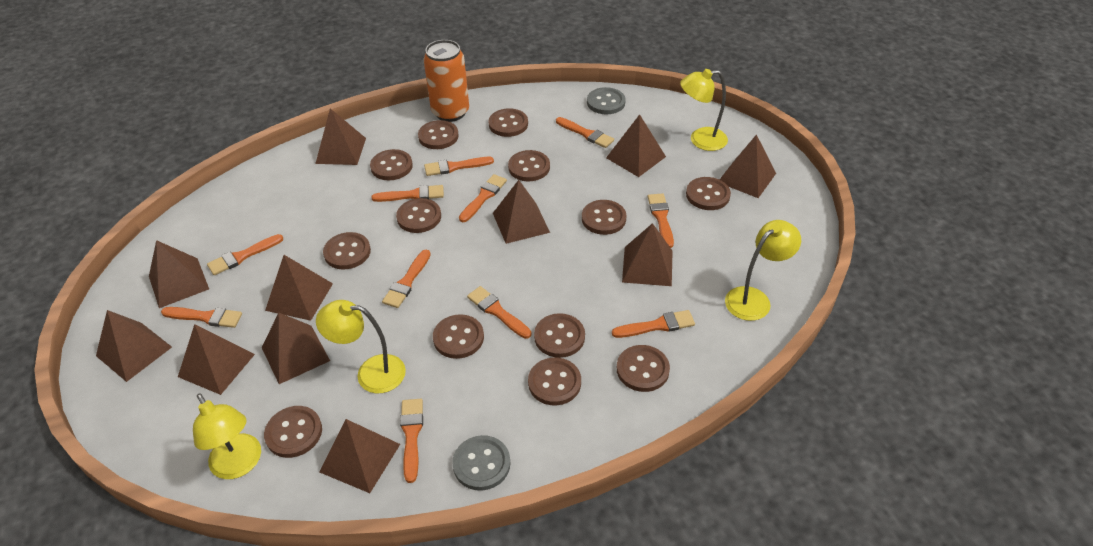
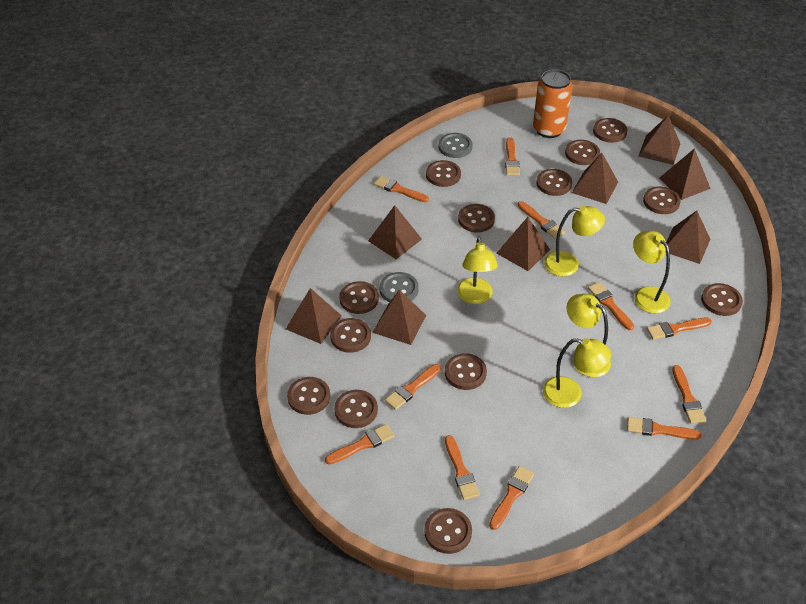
brown pyramid: 11 -> 8
yellow lamp: 4 -> 5

